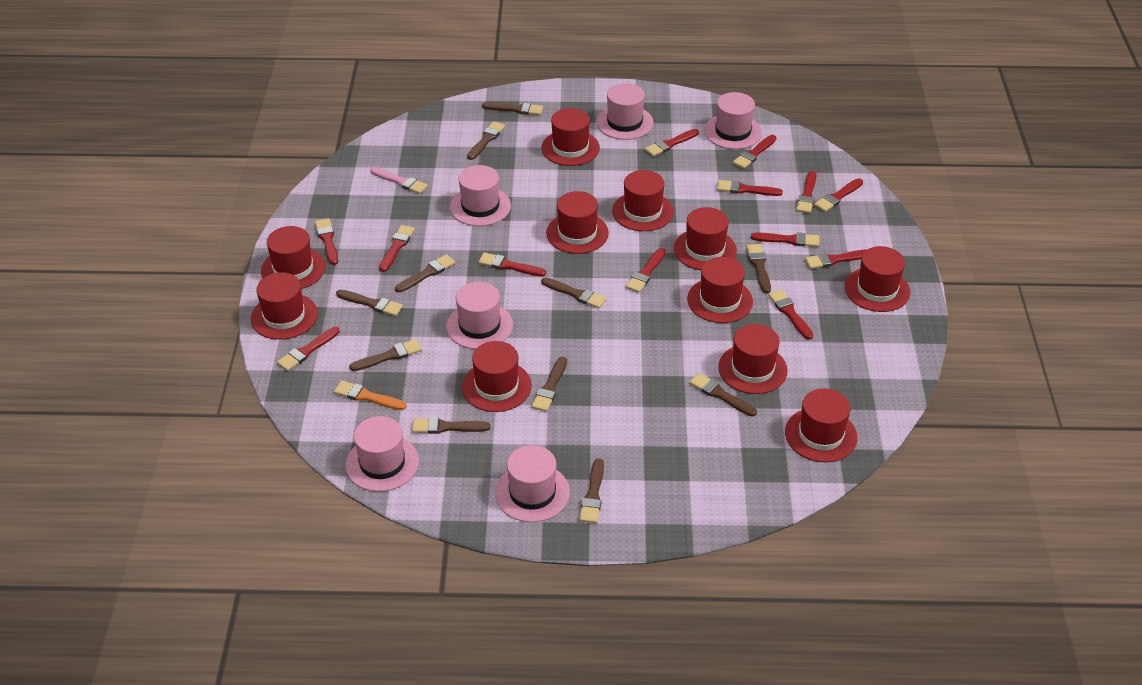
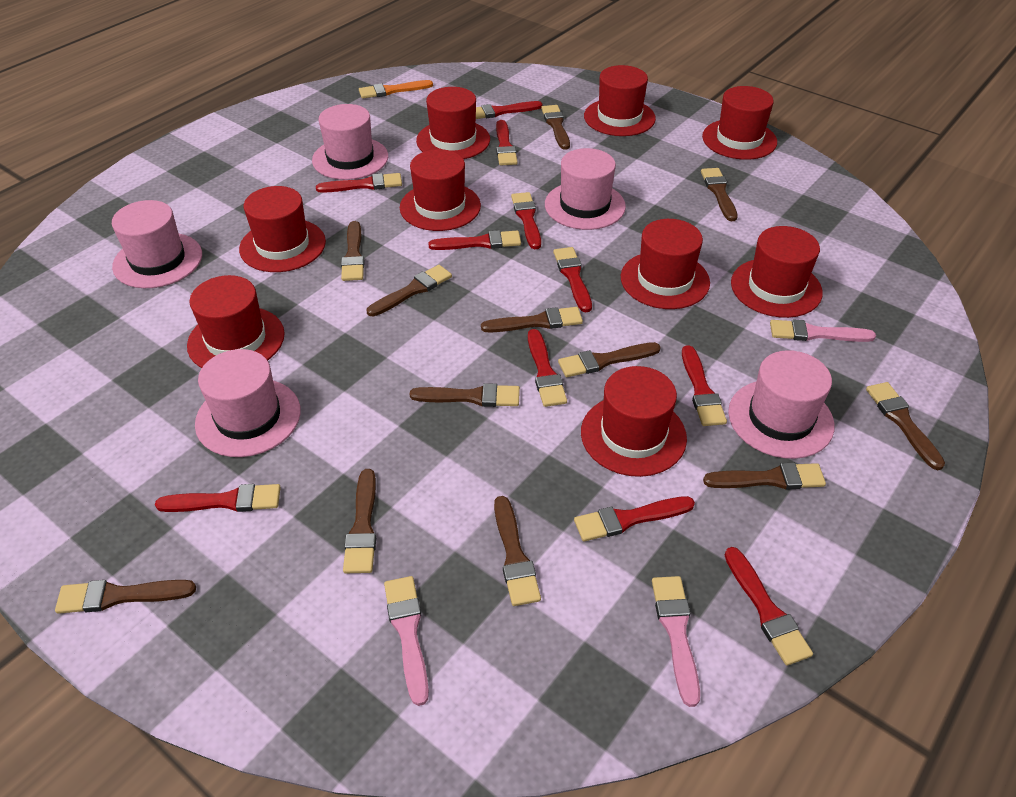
brown brush: 11 -> 12
pink brush: 1 -> 3
pink hat: 6 -> 5
red brush: 13 -> 11
red hat: 11 -> 9

